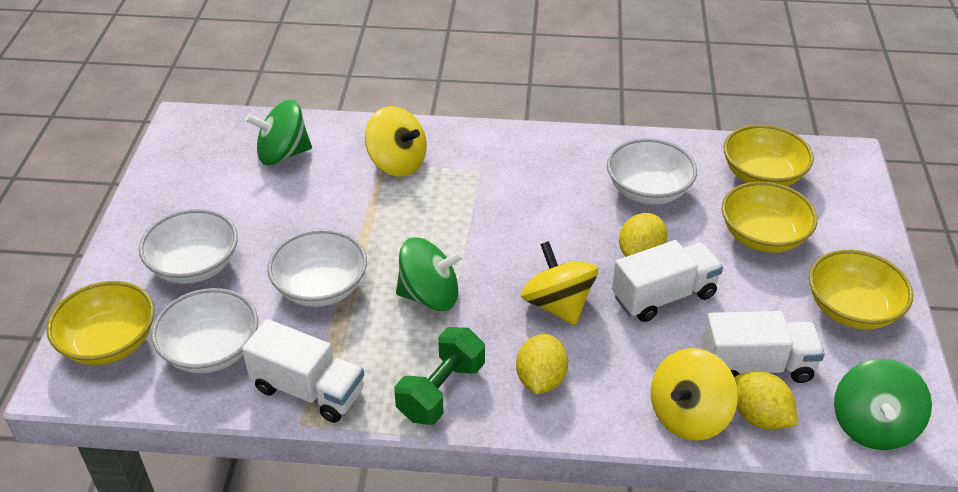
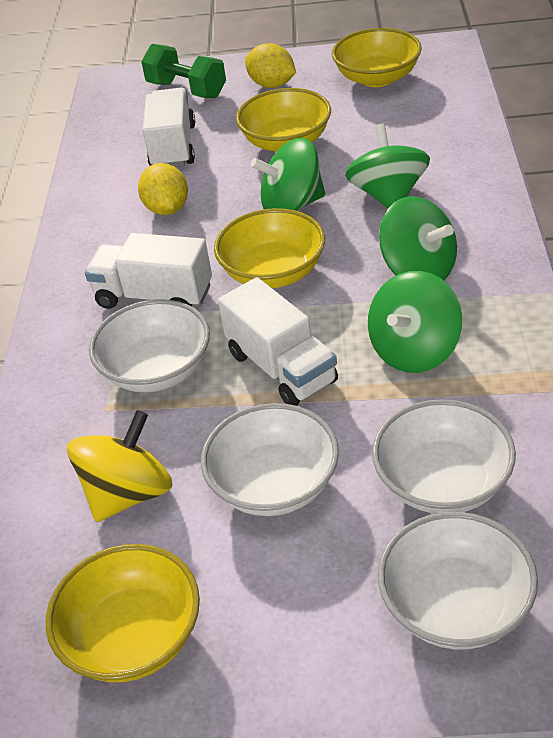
green spinning top: 3 -> 4
yellow lemon: 3 -> 2
yellow spinning top: 3 -> 1

